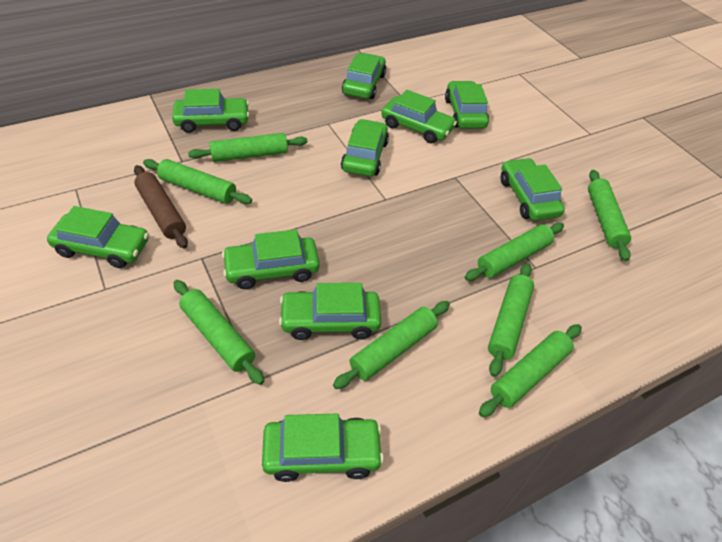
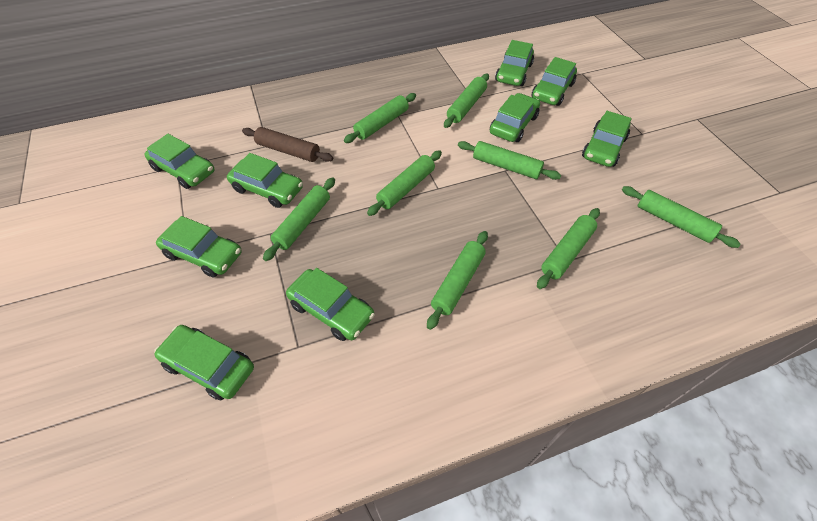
green car: 10 -> 9

